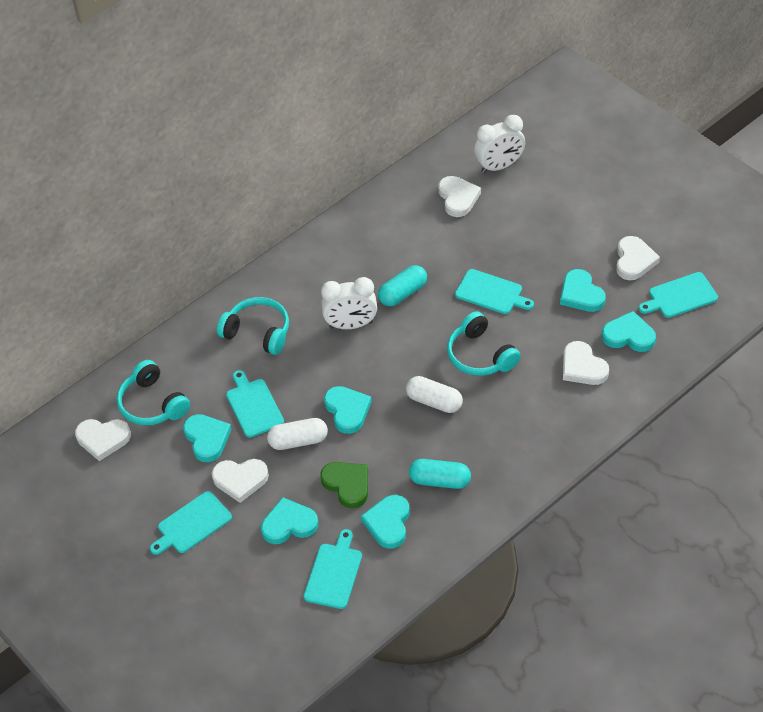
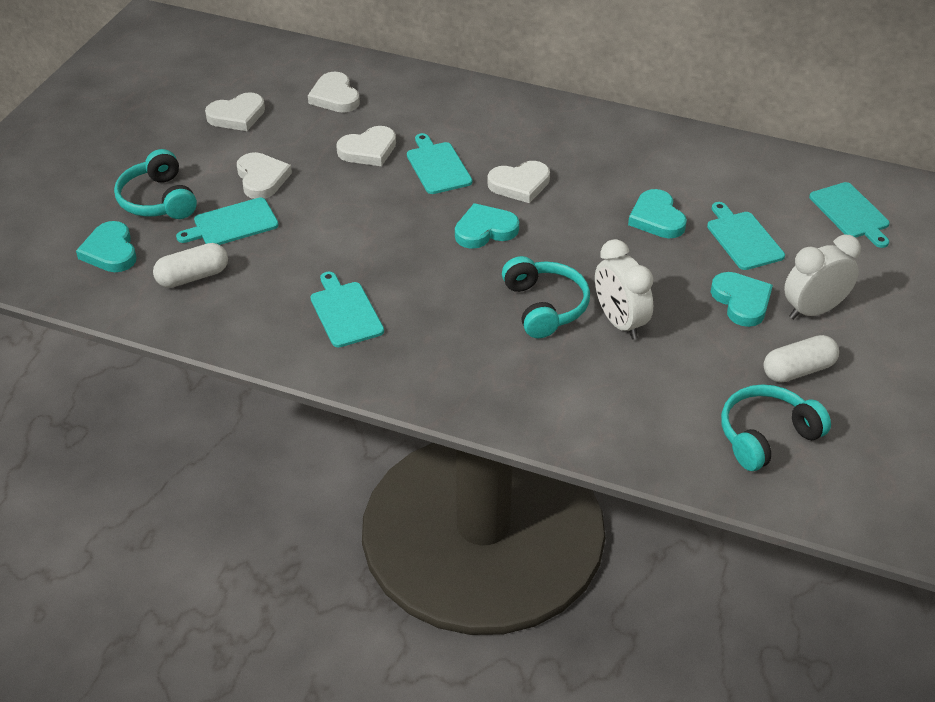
green heart: 1 -> 0
turquoise capsule: 2 -> 0
turquoise heart: 6 -> 4

